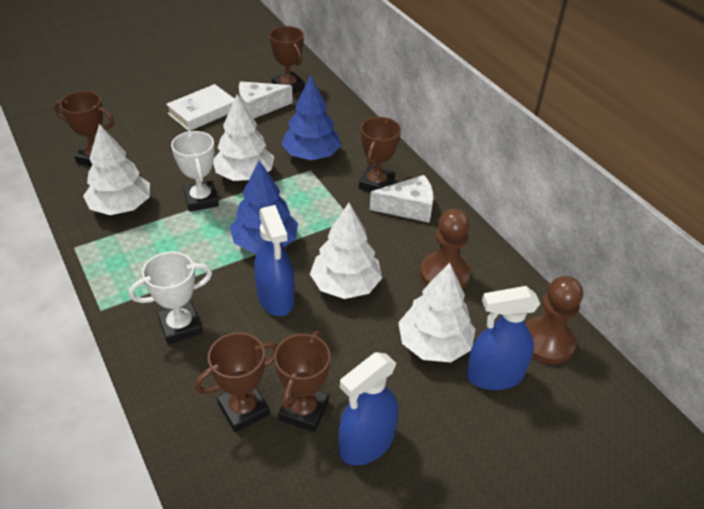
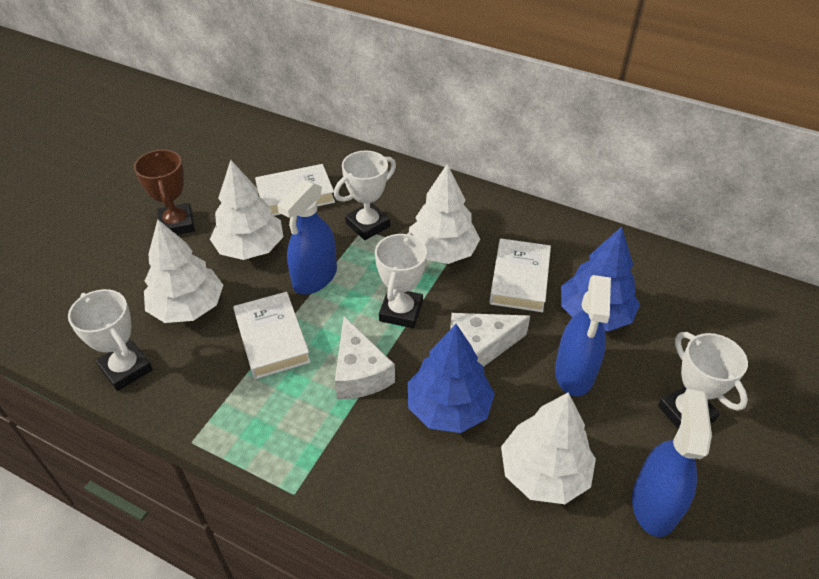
brown pawn: 2 -> 0
brown trophy: 5 -> 1
white book: 1 -> 3
white trophy: 2 -> 4

